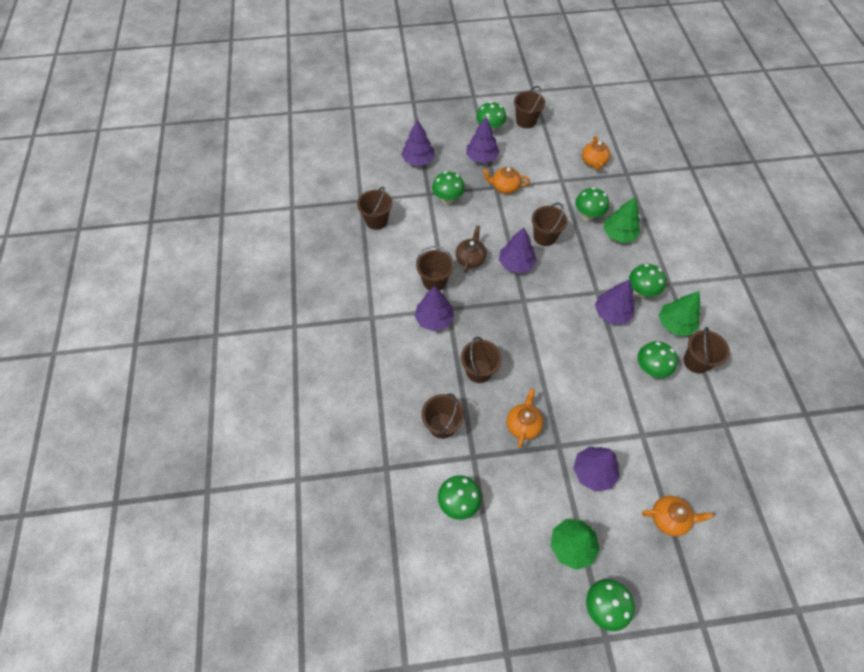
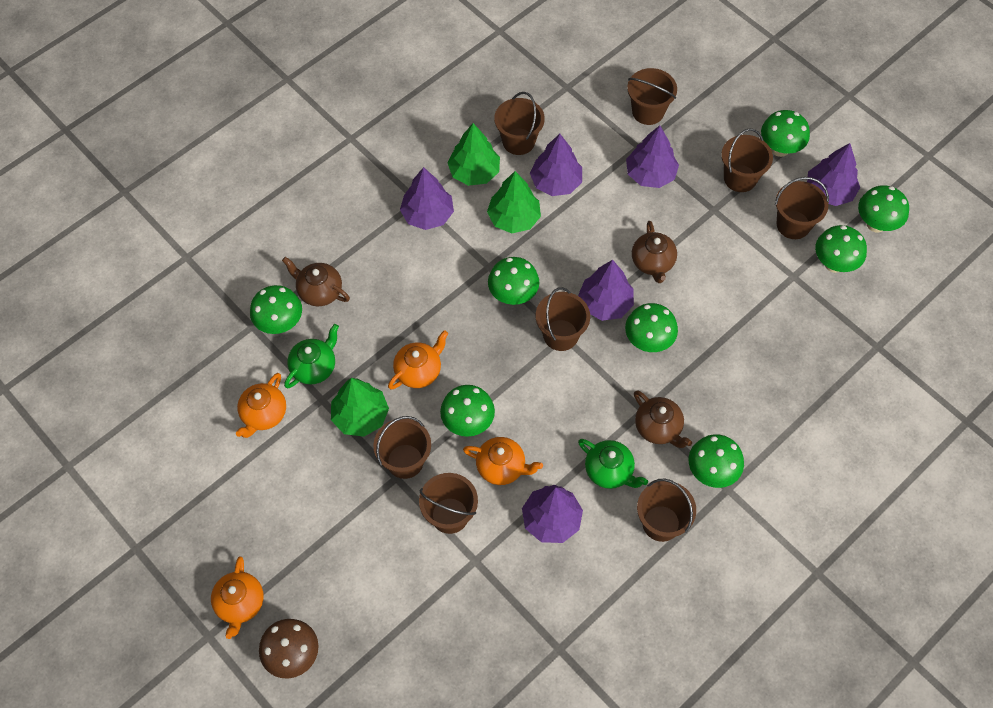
brown bucket: 7 -> 8
brown mushroom: 0 -> 1
brown teapot: 1 -> 3
green mushroom: 7 -> 8
green teapot: 0 -> 2

